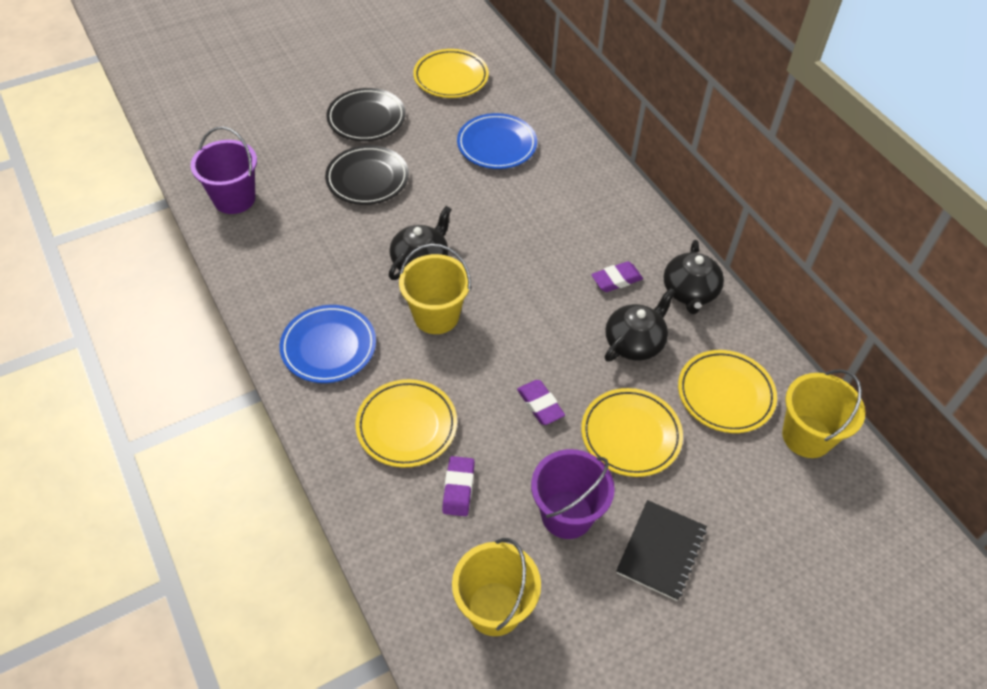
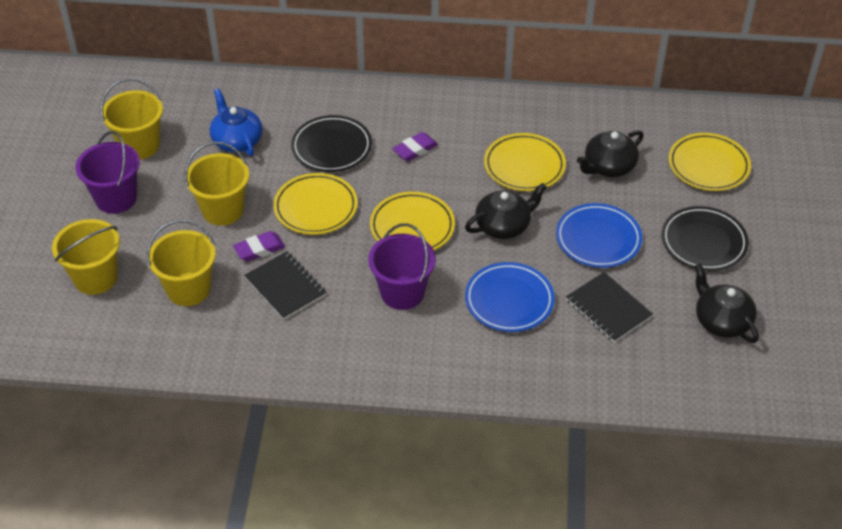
black notebook: 1 -> 2
blue teapot: 0 -> 1
purple eraser: 3 -> 2
yellow bucket: 3 -> 4

